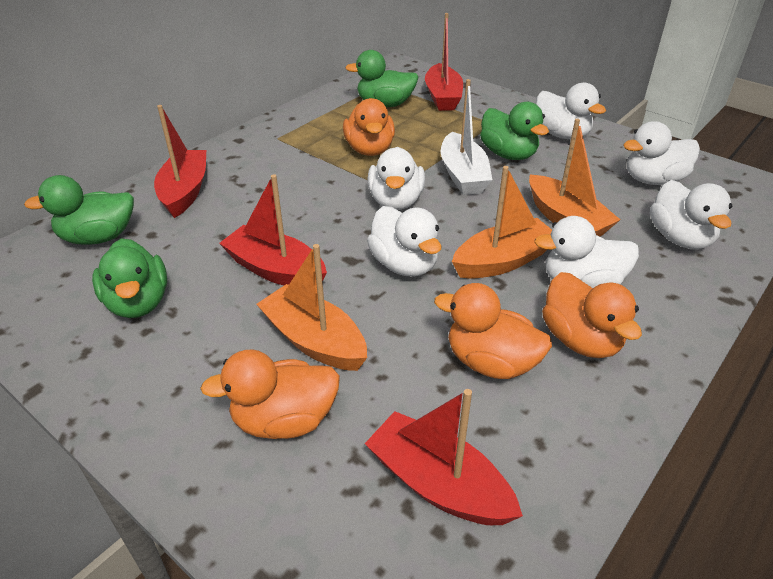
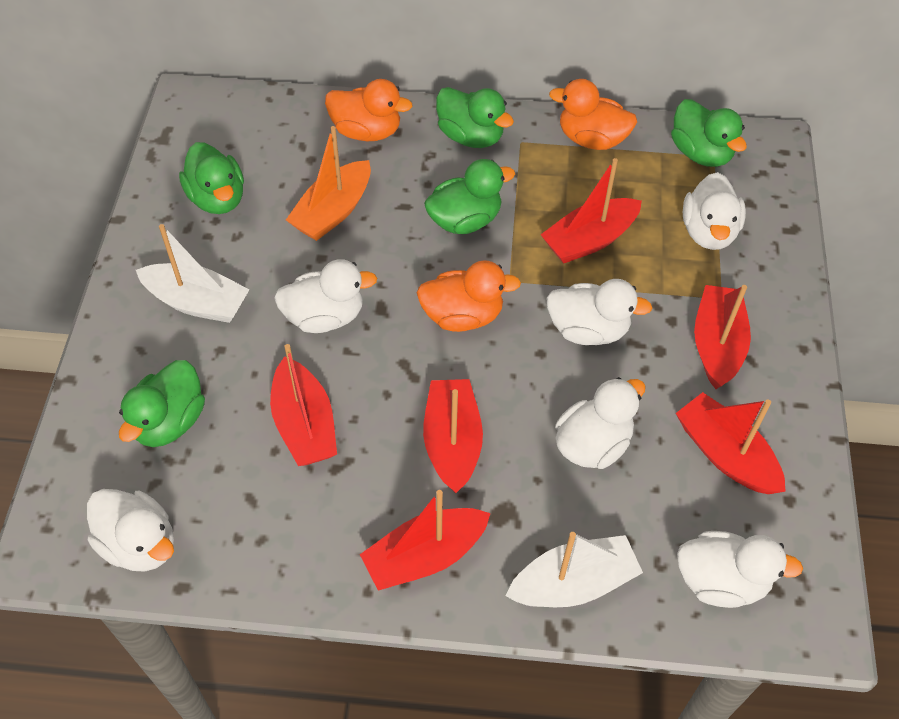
green duck: 4 -> 5
orange boat: 3 -> 1
orange duck: 4 -> 3
red boat: 4 -> 6
white boat: 1 -> 2

